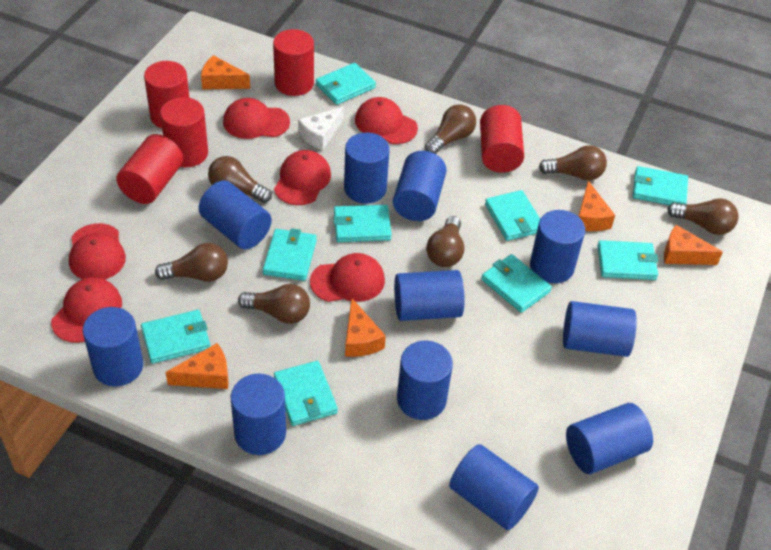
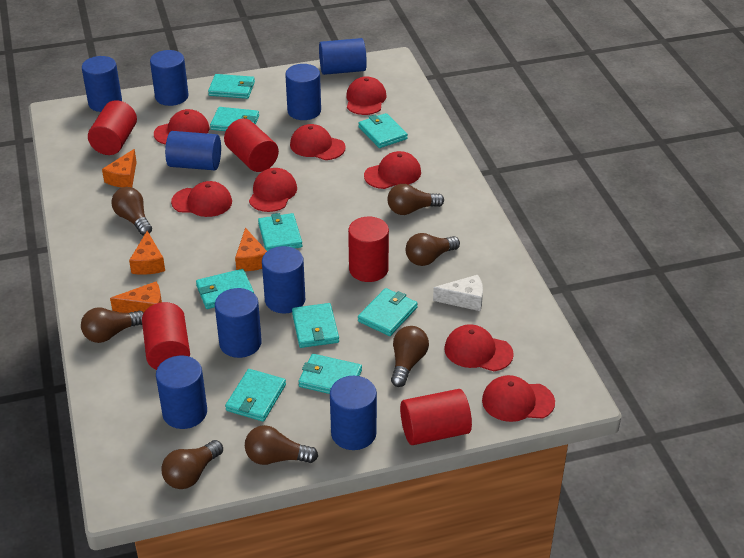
blue cylinder: 11 -> 9
orange cheese: 5 -> 4
red cap: 6 -> 8

